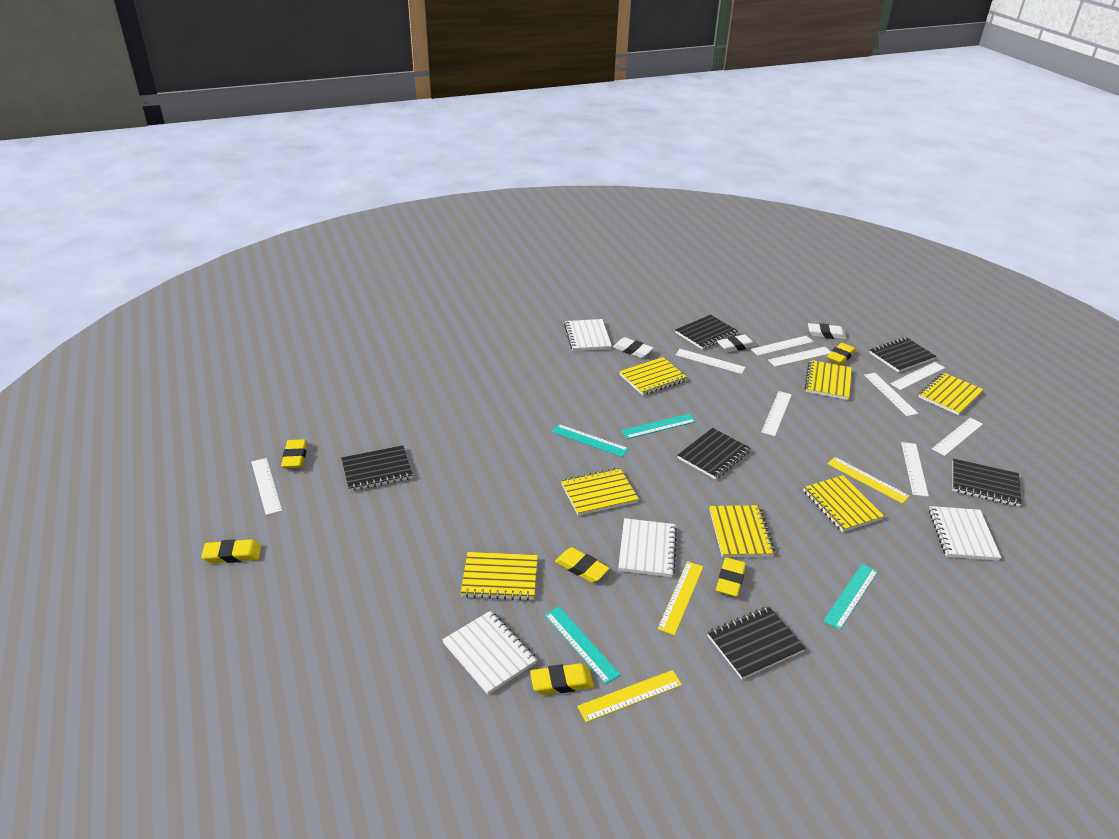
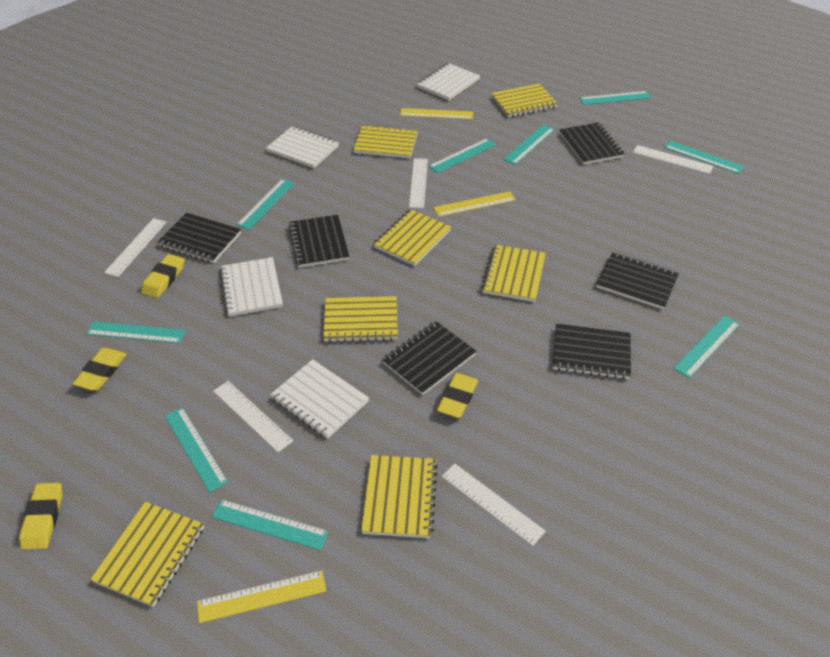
turquoise ruler: 4 -> 9
white eraser: 3 -> 0
white ruler: 9 -> 5
yellow eraser: 6 -> 4

